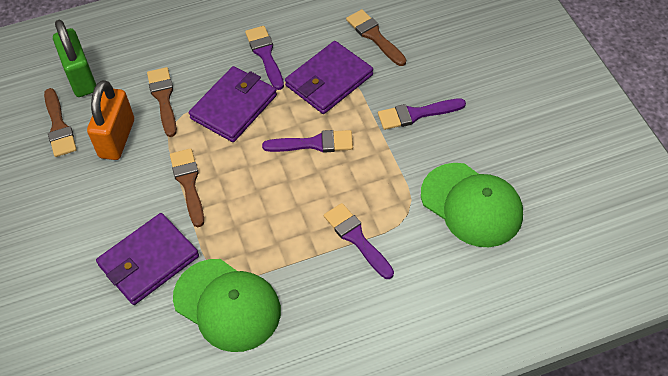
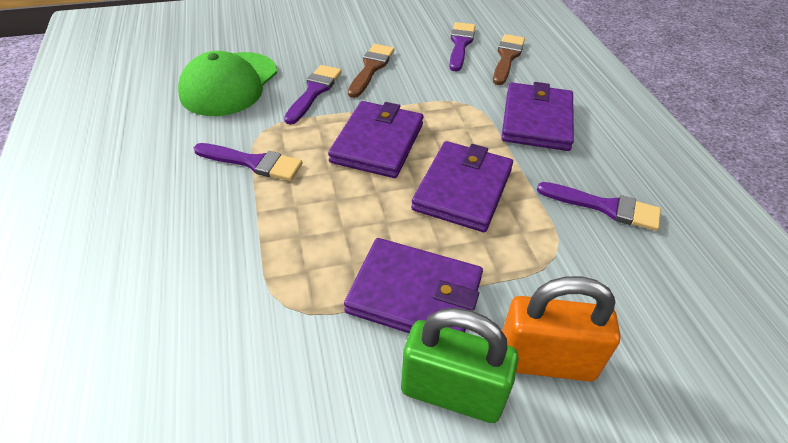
brown brush: 4 -> 2
green cap: 2 -> 1
purple wallet: 3 -> 4

